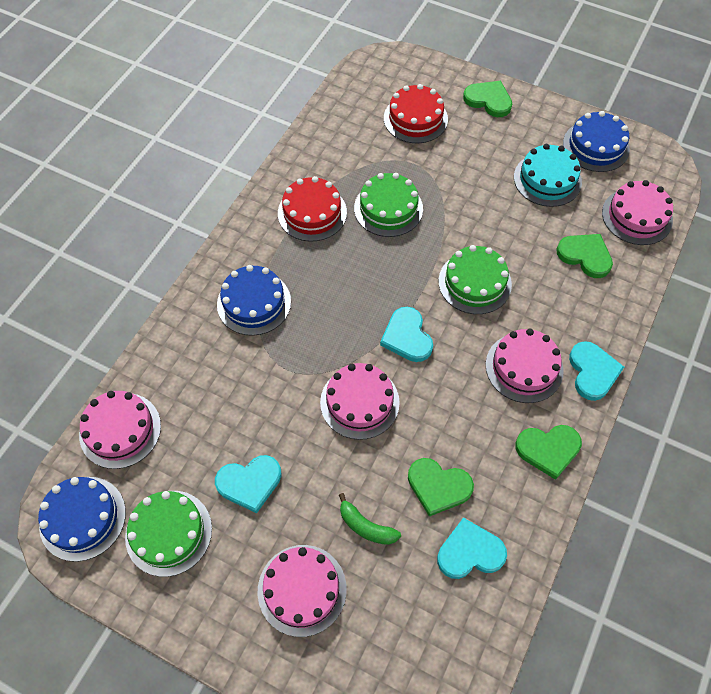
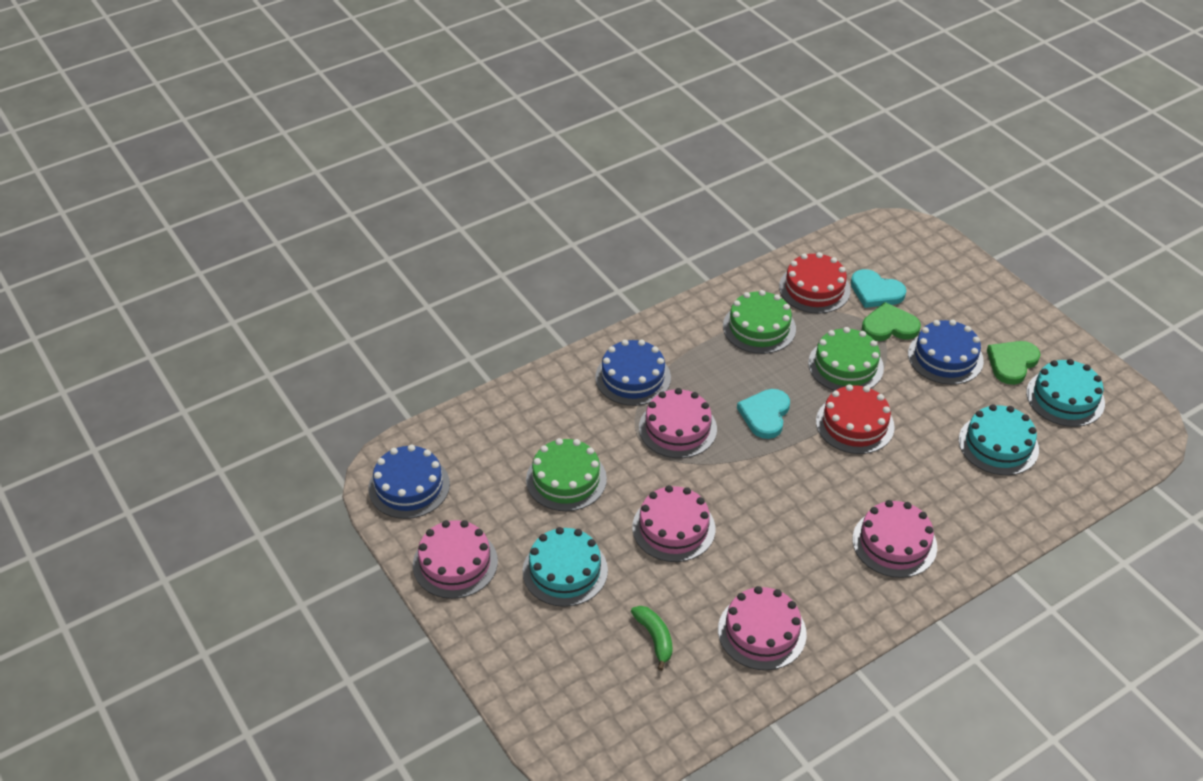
green heart: 4 -> 2
turquoise cake: 1 -> 3
turquoise heart: 4 -> 2

